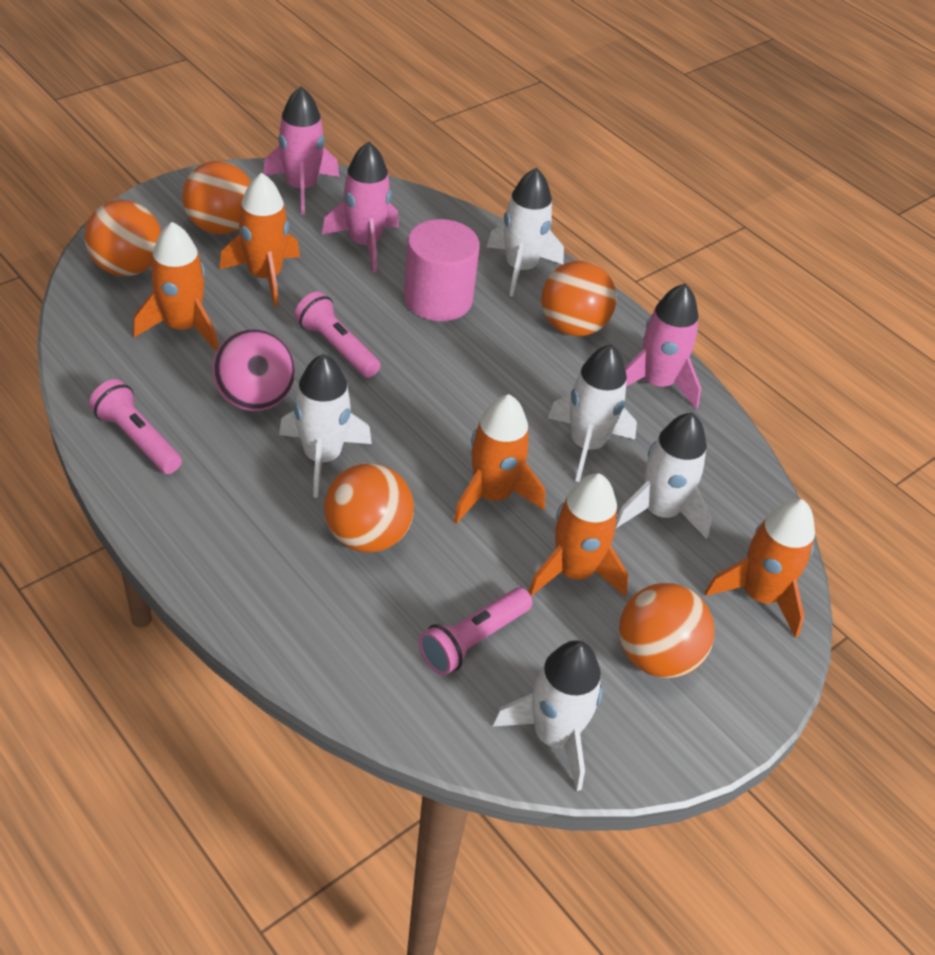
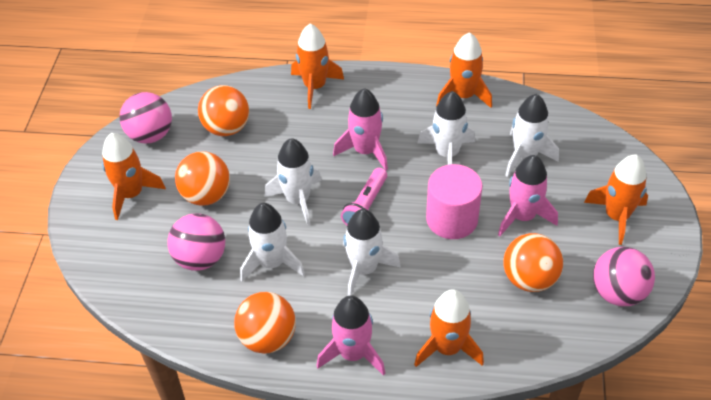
orange ball: 5 -> 4
pink ball: 1 -> 3
pink flashlight: 3 -> 1

